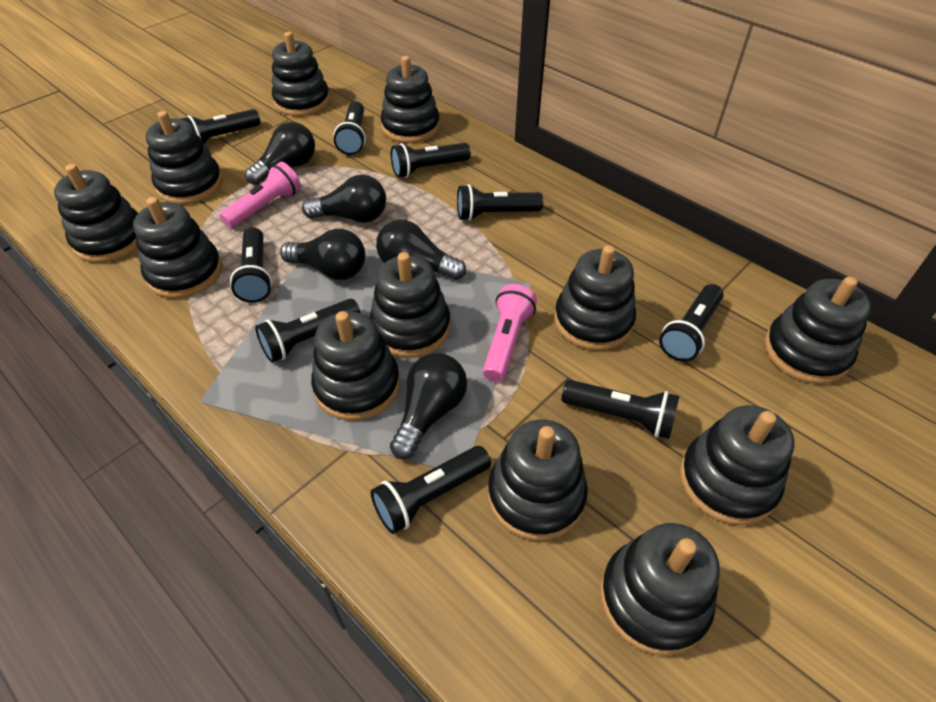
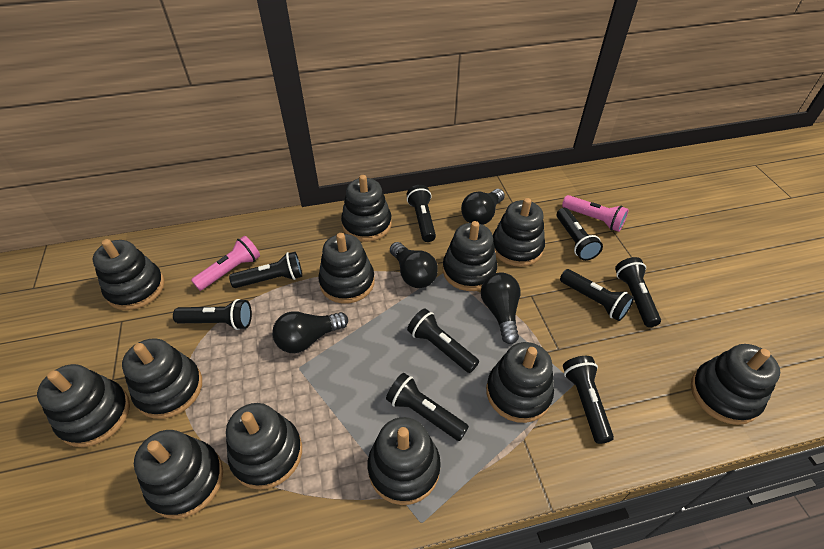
black light bulb: 5 -> 4

